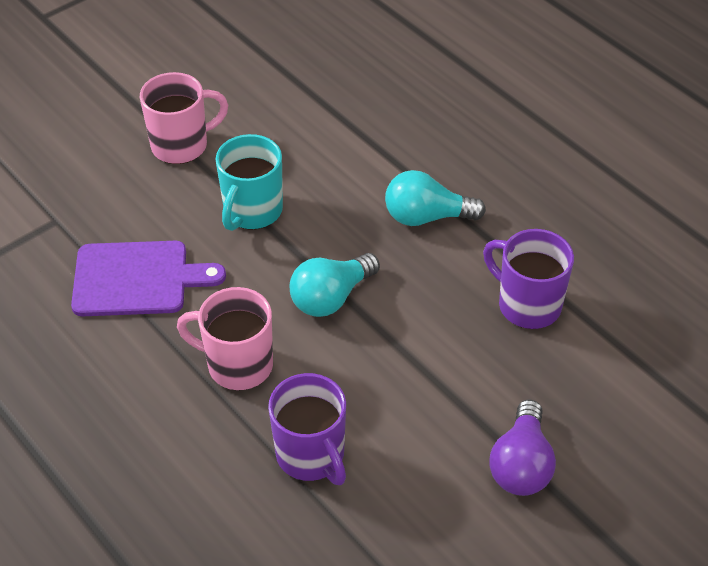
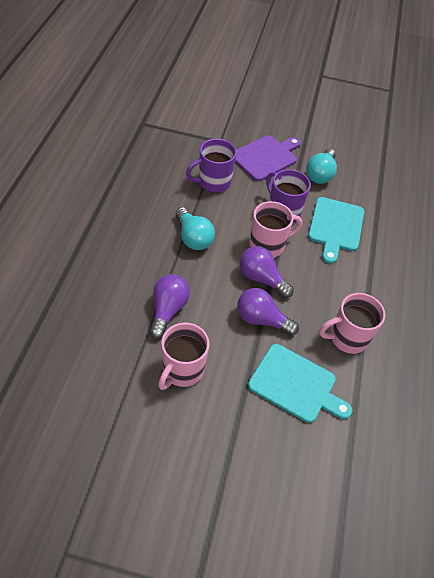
pink mug: 2 -> 3
purple light bulb: 1 -> 3
turquoise cutting board: 0 -> 2
turquoise mug: 1 -> 0

